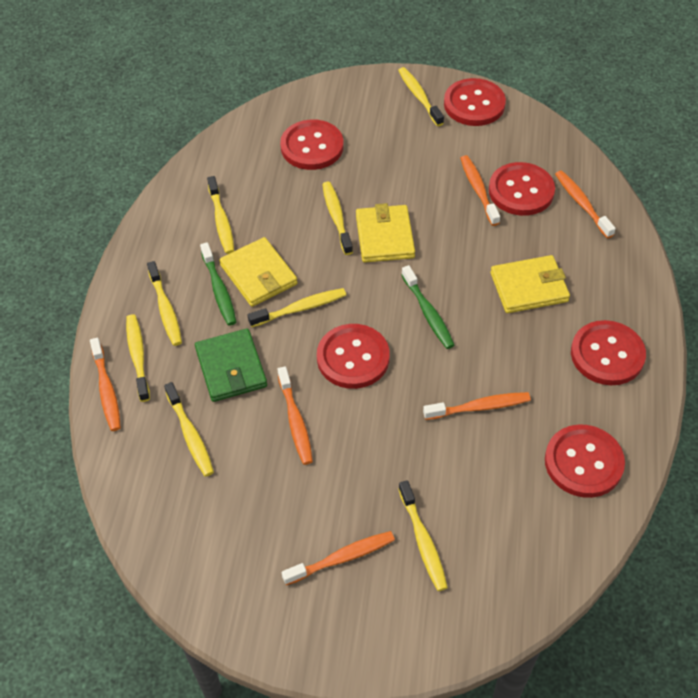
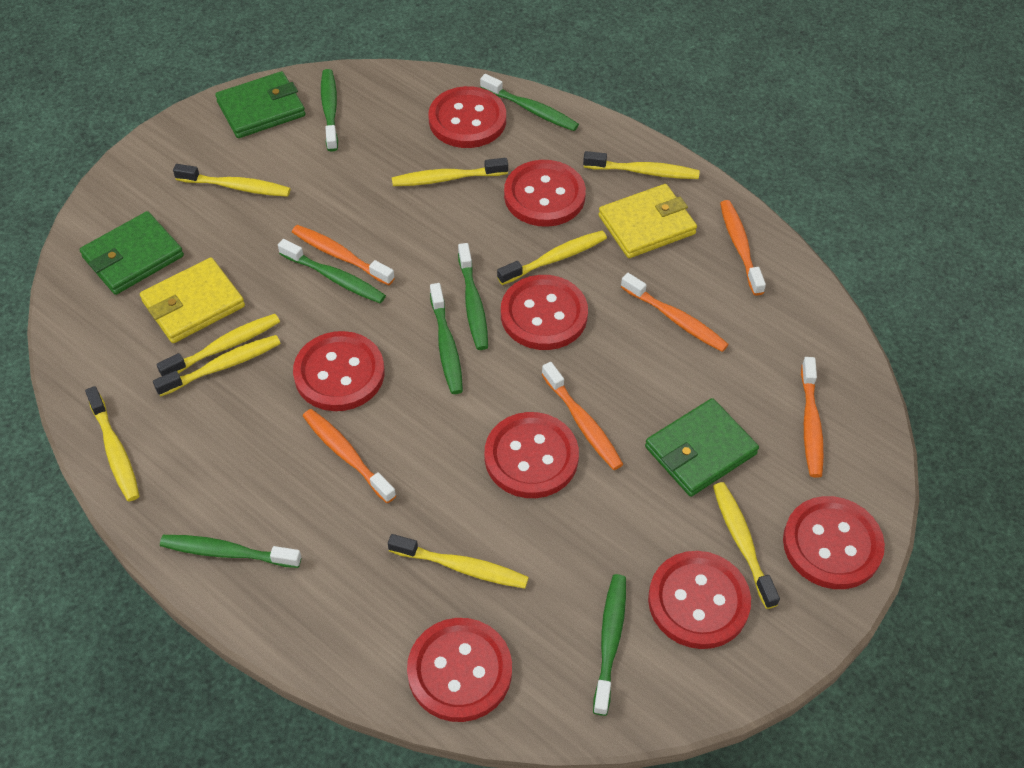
green toothbrush: 2 -> 7
green wallet: 1 -> 3
red button: 6 -> 8
yellow toothbrush: 8 -> 9
yellow wallet: 3 -> 2

